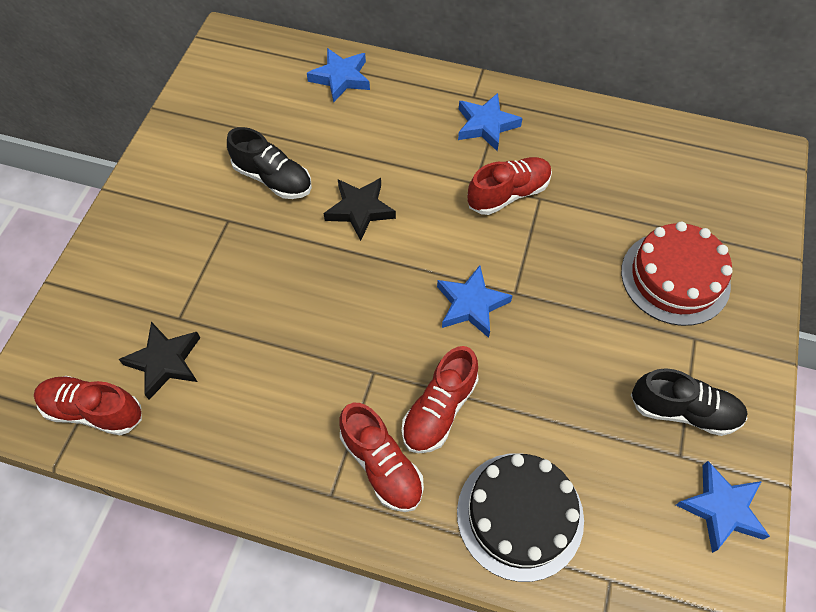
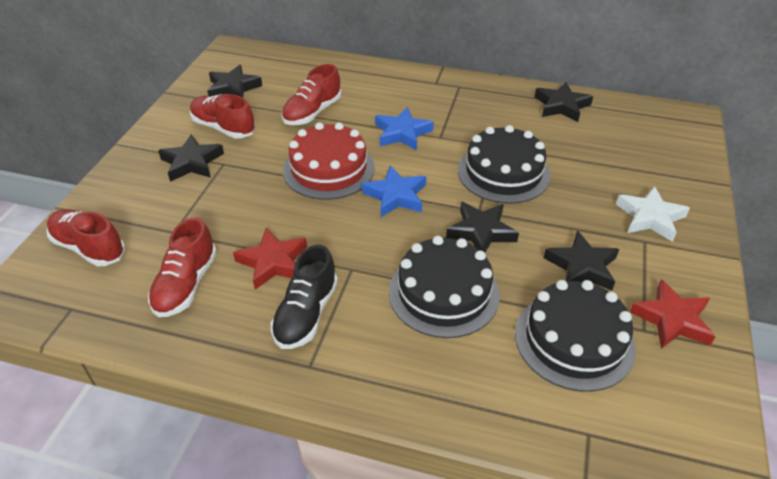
black cake: 1 -> 3
black shoe: 2 -> 1
black star: 2 -> 5
blue star: 4 -> 2
red star: 0 -> 2
white star: 0 -> 1

